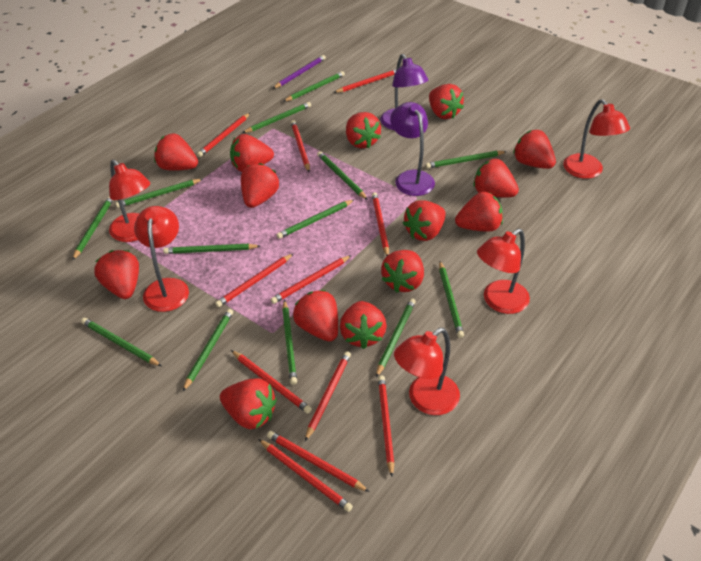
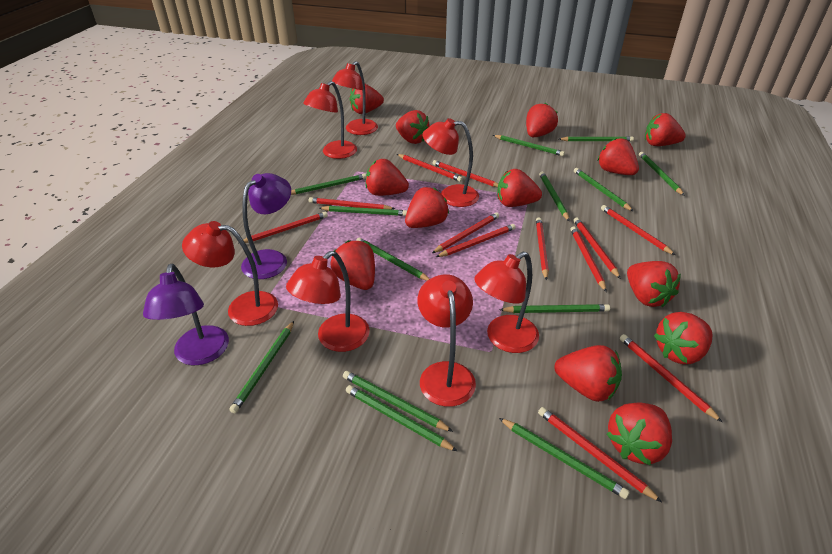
purple pencil: 1 -> 0
red lamp: 5 -> 7
red pencil: 11 -> 12
red strawberry: 14 -> 13

